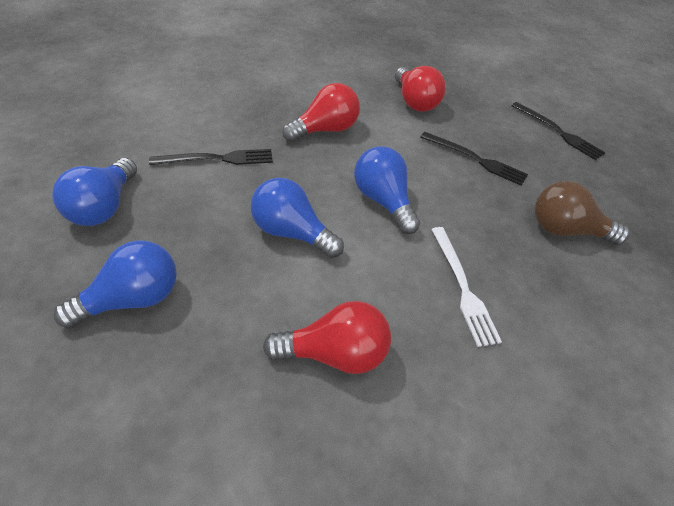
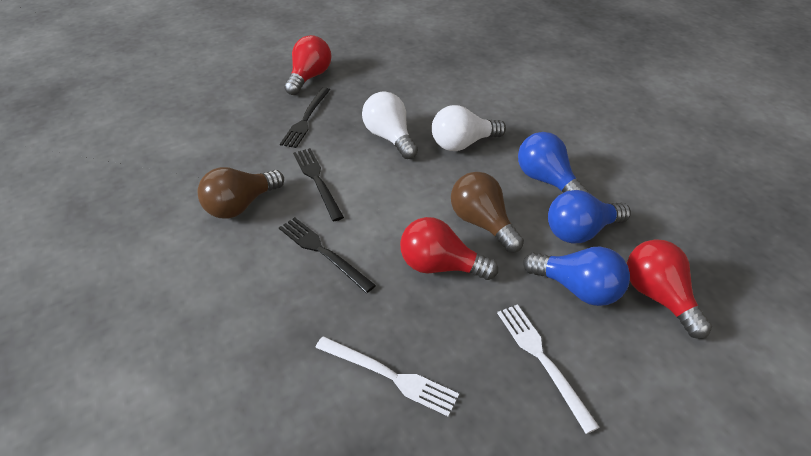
blue light bulb: 4 -> 3
brown light bulb: 1 -> 2
white fork: 1 -> 2
white light bulb: 0 -> 2

